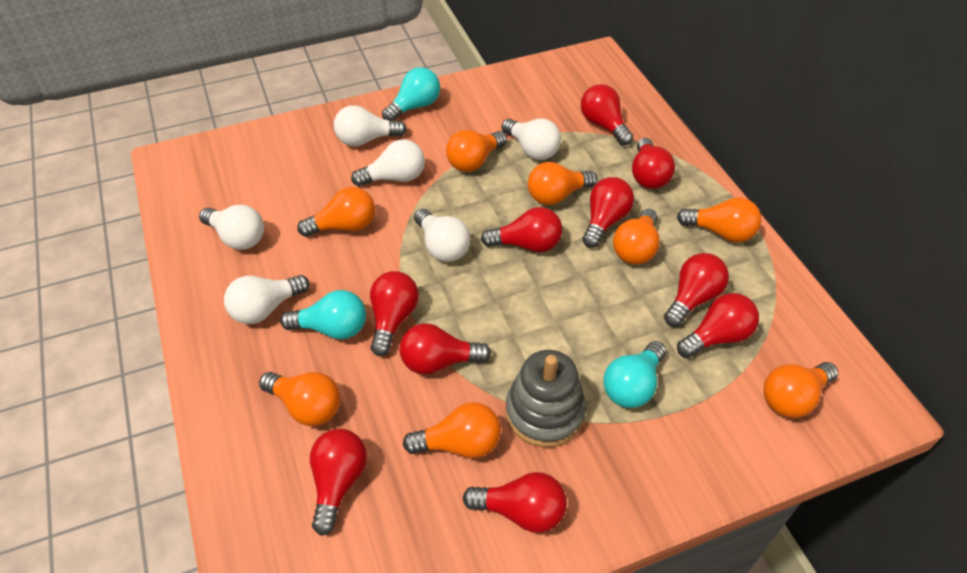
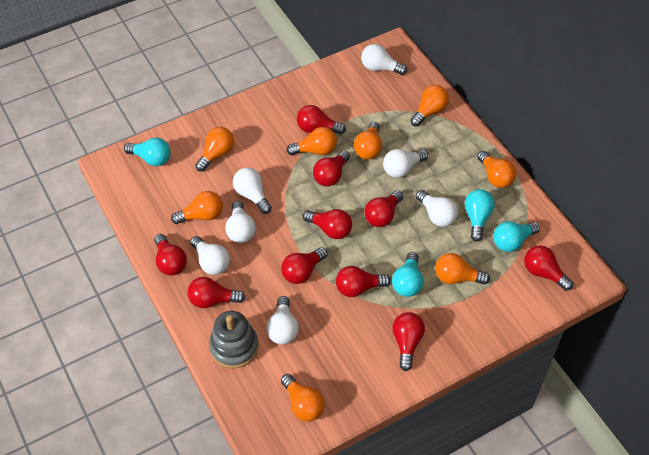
turquoise light bulb: 3 -> 4
white light bulb: 6 -> 7

